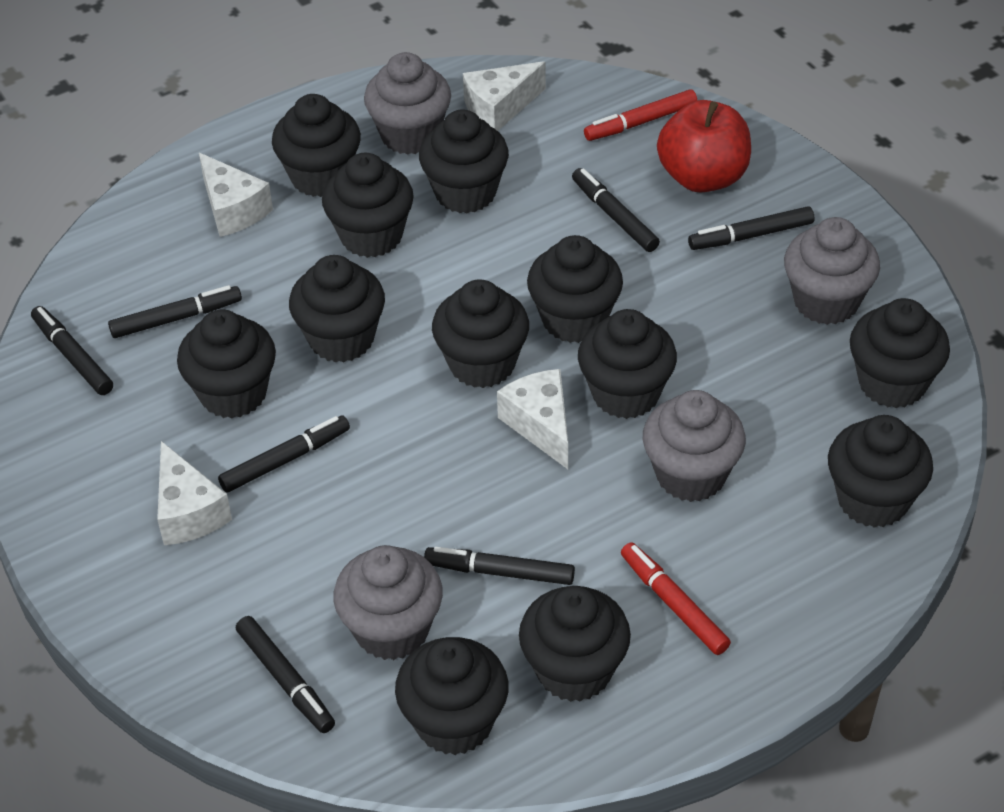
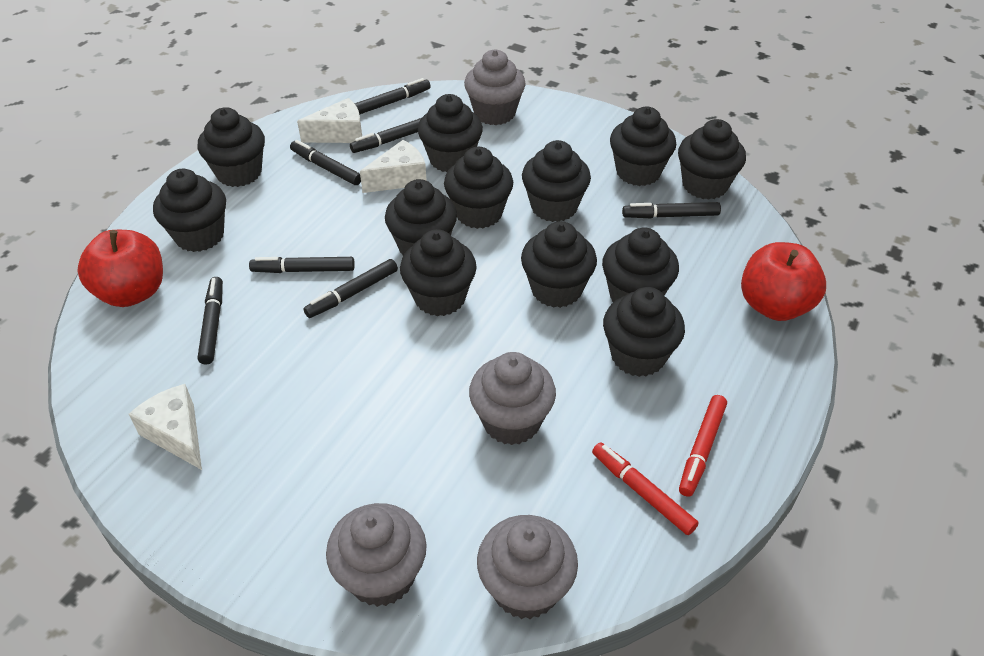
red apple: 1 -> 2
white cheese: 4 -> 3

